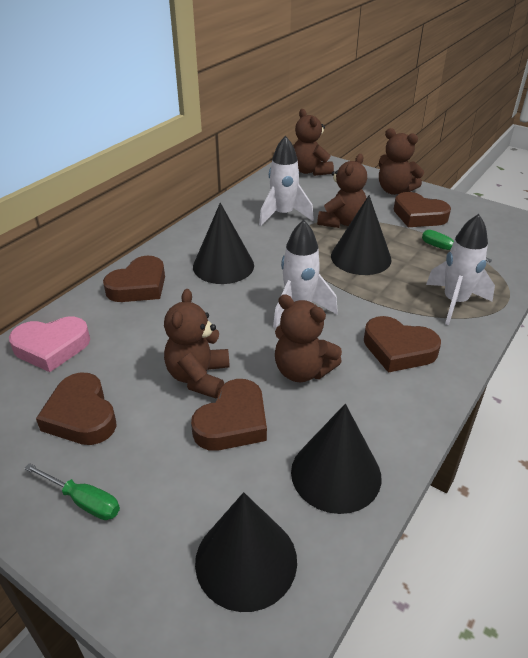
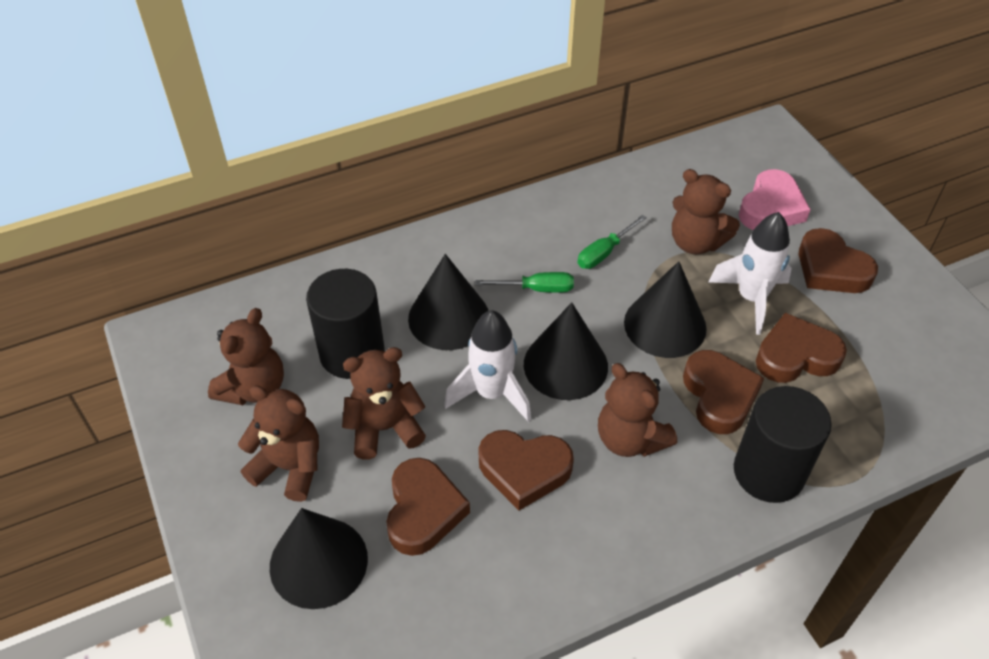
black cylinder: 0 -> 2
white rocket: 3 -> 2

